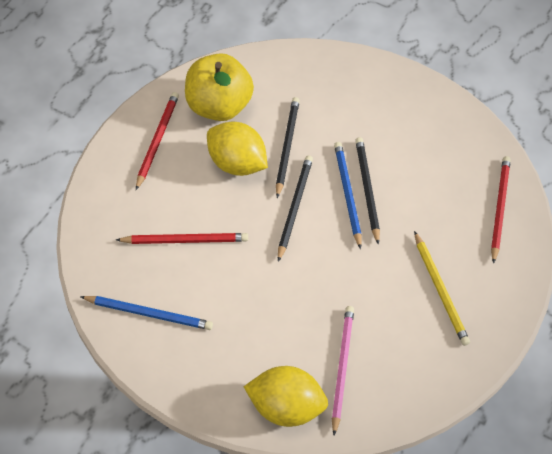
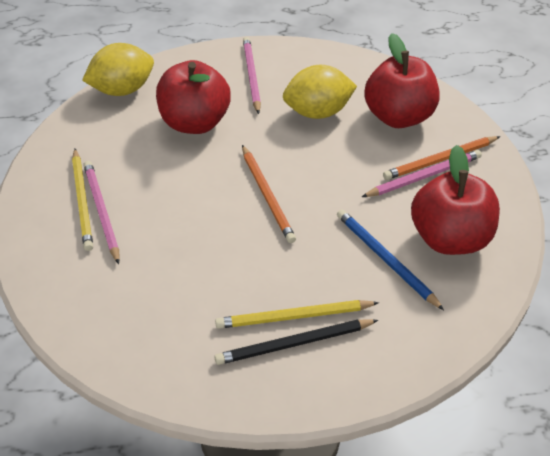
black pencil: 3 -> 1
blue pencil: 2 -> 1
orange pencil: 0 -> 2
pink pencil: 1 -> 3
red apple: 0 -> 3
red pencil: 3 -> 0
yellow apple: 1 -> 0
yellow pencil: 1 -> 2

